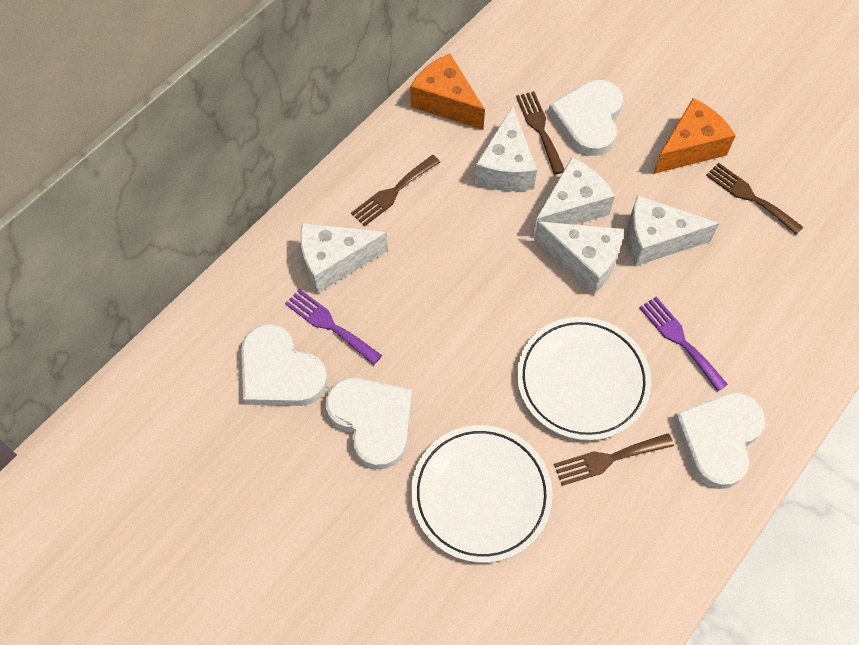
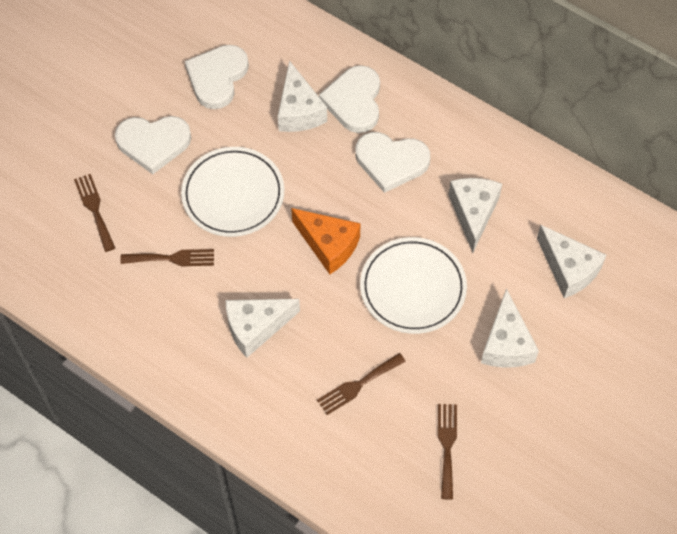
orange cheese: 2 -> 1
purple fork: 2 -> 0

